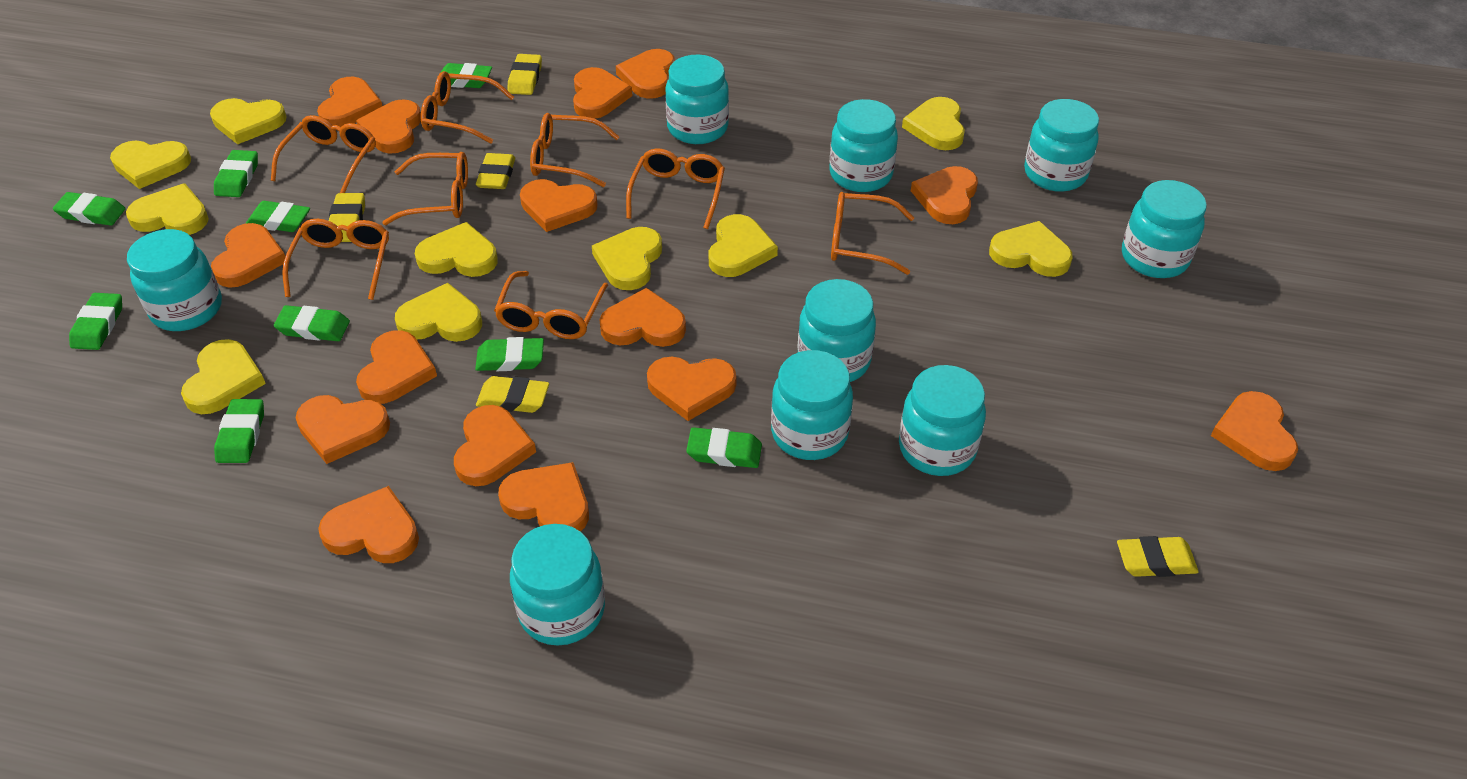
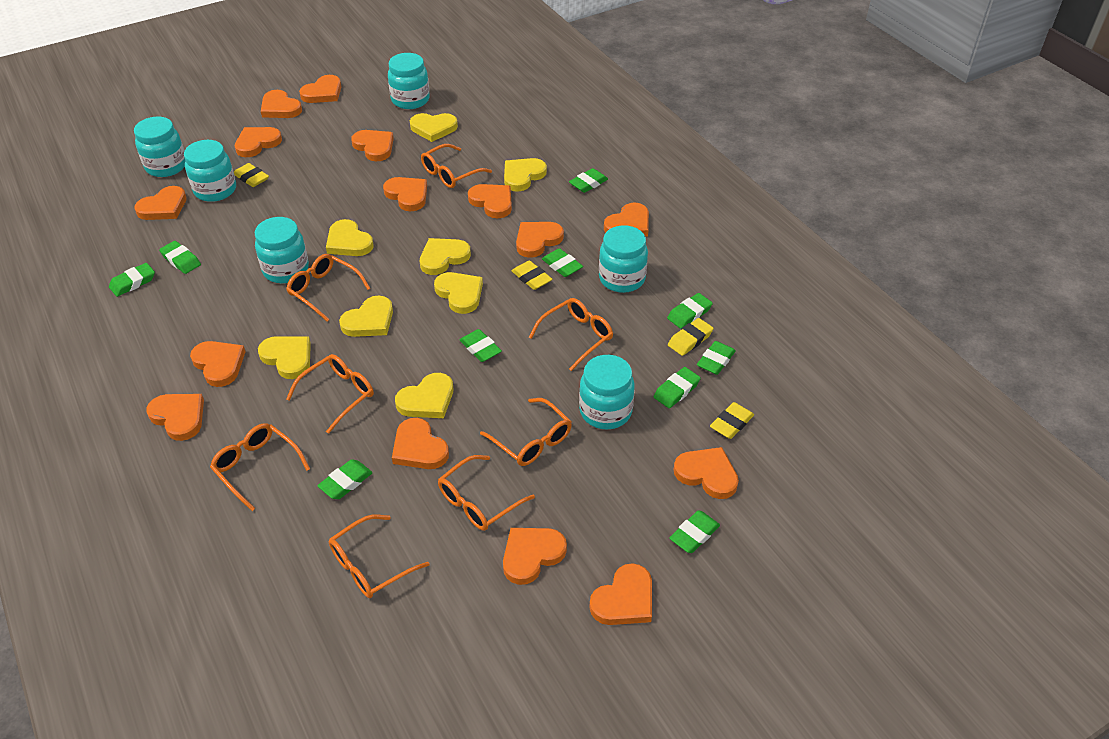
green eraser: 9 -> 10
turquoise jar: 9 -> 6
yellow eraser: 5 -> 4
yellow heart: 10 -> 8

